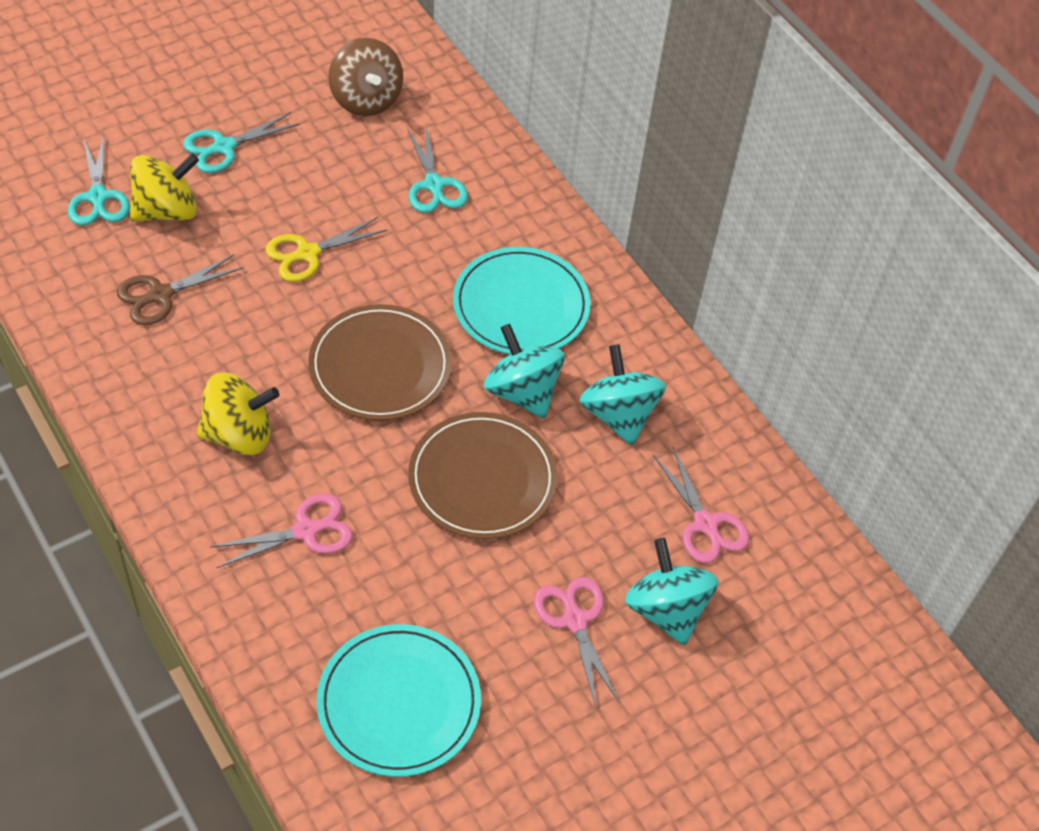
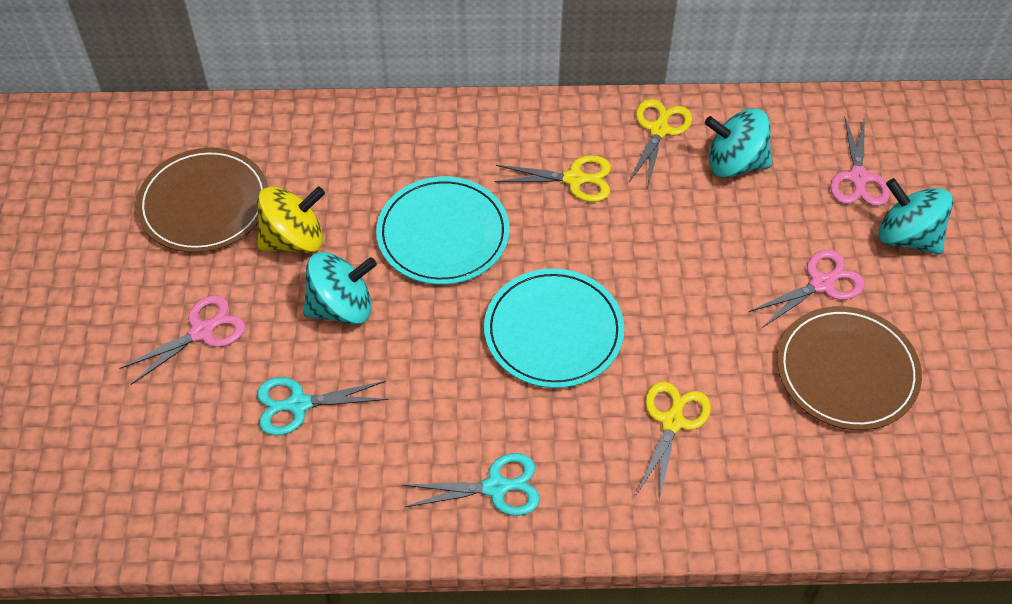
brown scissors: 1 -> 0
brown spinning top: 1 -> 0
turquoise scissors: 3 -> 2
yellow scissors: 1 -> 3
yellow spinning top: 2 -> 1

